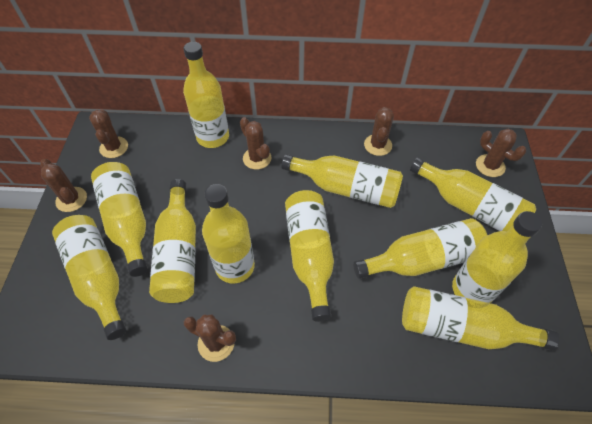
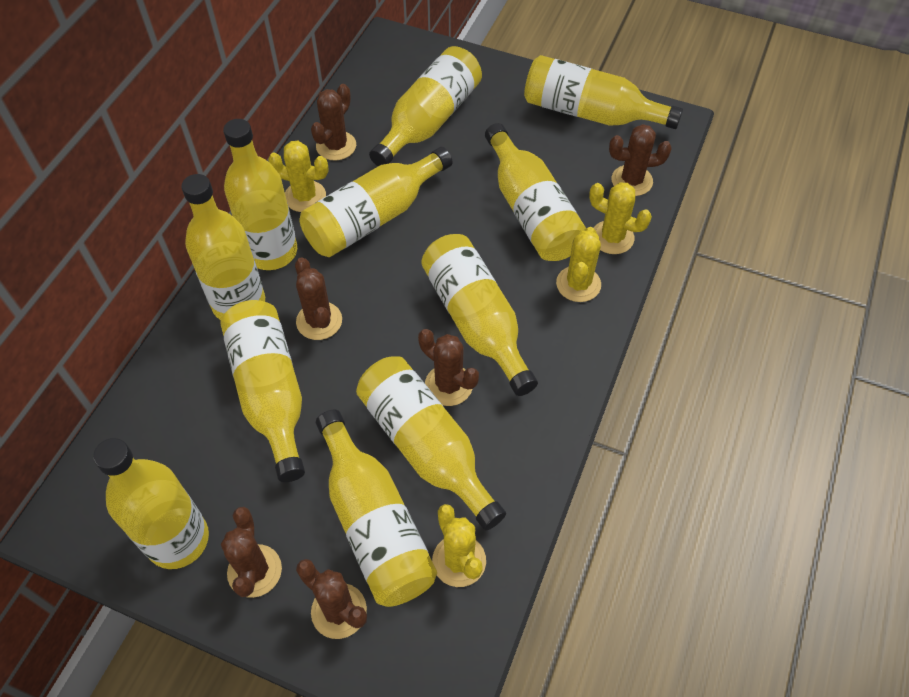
yellow cactus: 0 -> 4

